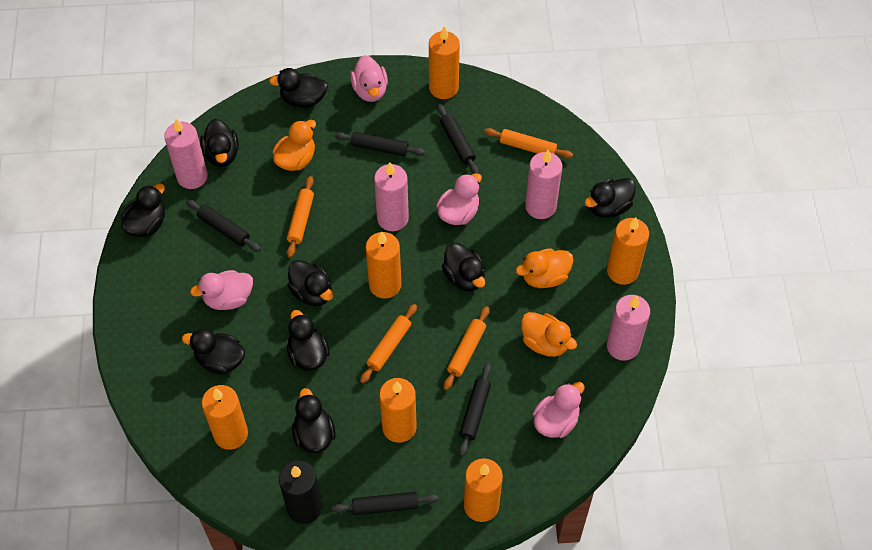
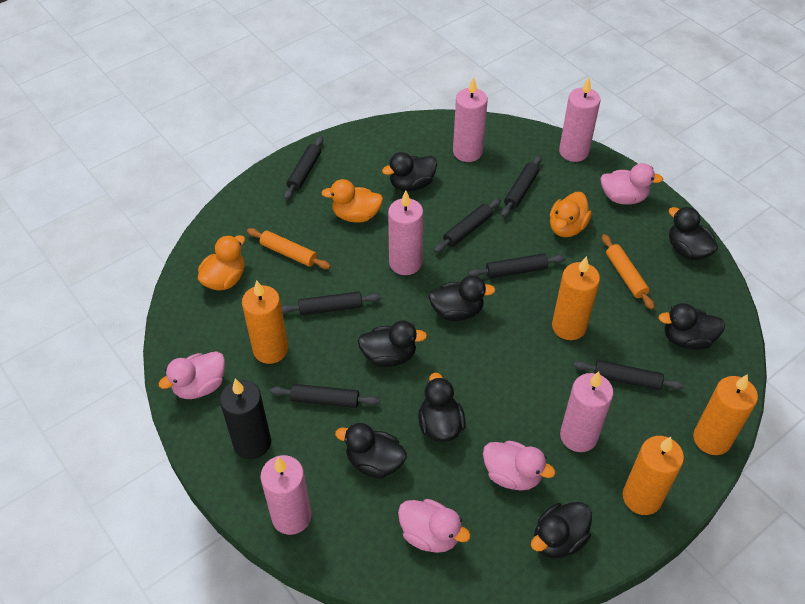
black duck: 9 -> 8
black rolling pin: 5 -> 7
orange candle: 6 -> 4
orange rolling pin: 4 -> 2
pink candle: 4 -> 5

